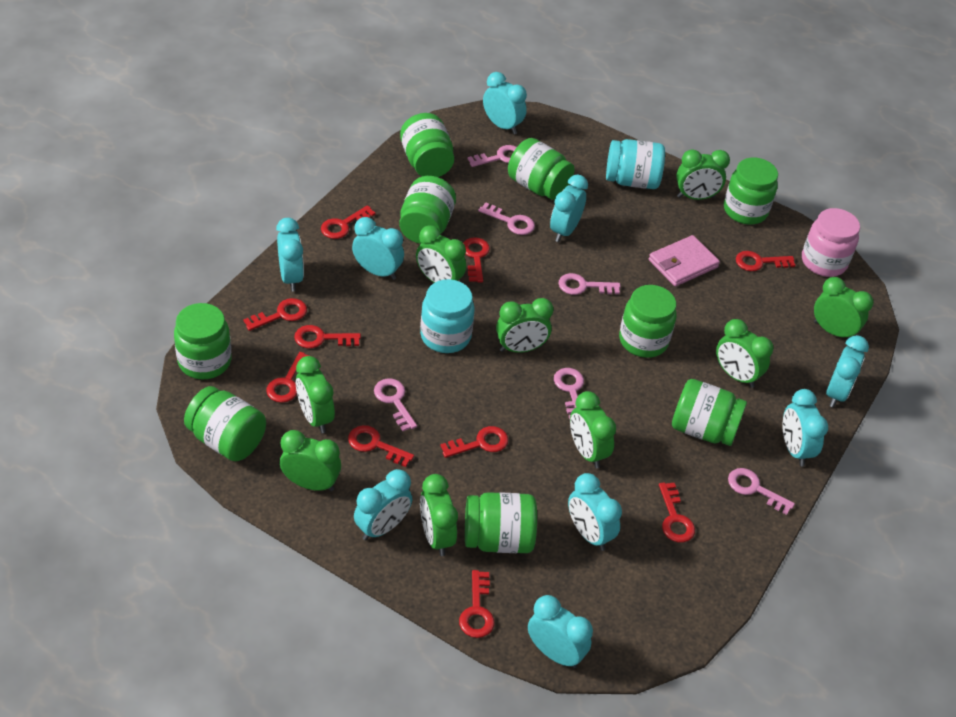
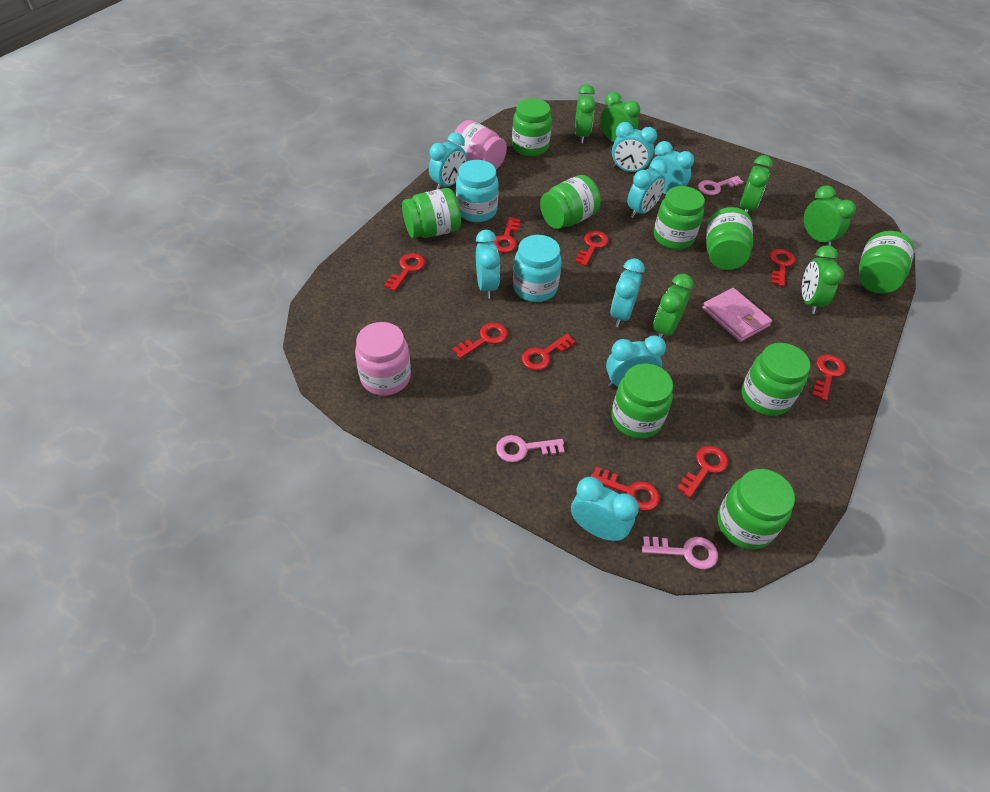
green clock: 9 -> 6
pink jar: 1 -> 2
pink key: 6 -> 3
red key: 10 -> 9
turquoise clock: 9 -> 8

